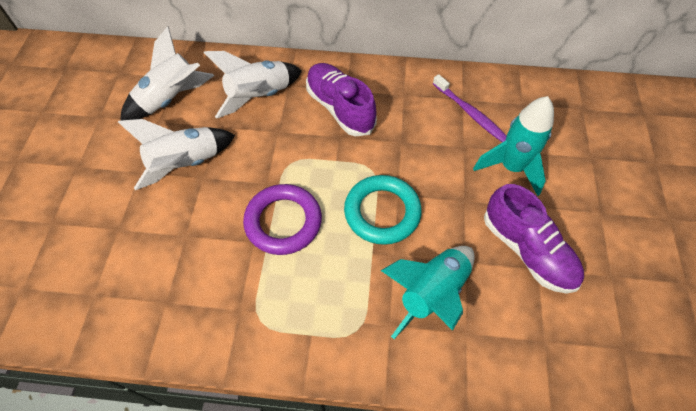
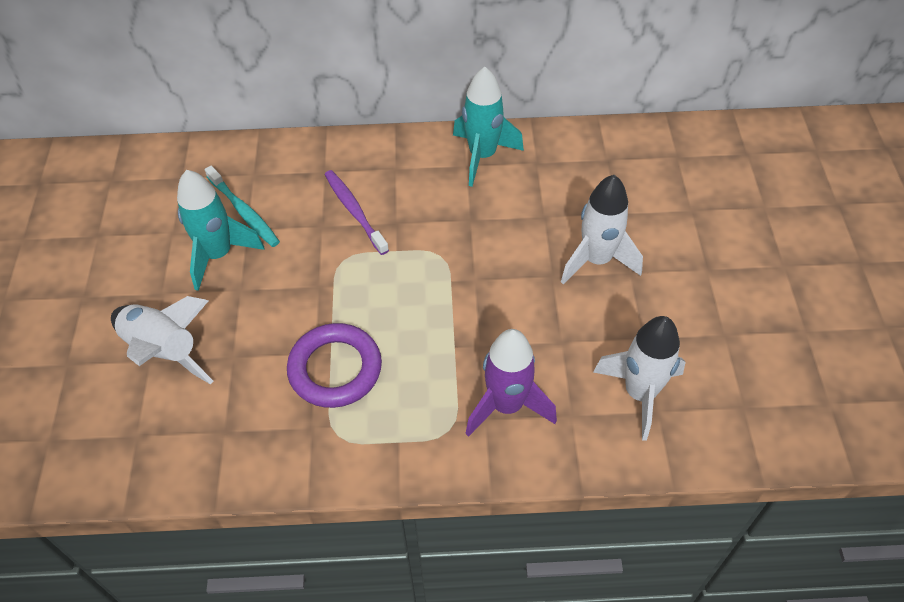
purple rocket: 0 -> 1
purple shoe: 2 -> 0
turquoise ring: 1 -> 0
turquoise toothbrush: 0 -> 1

